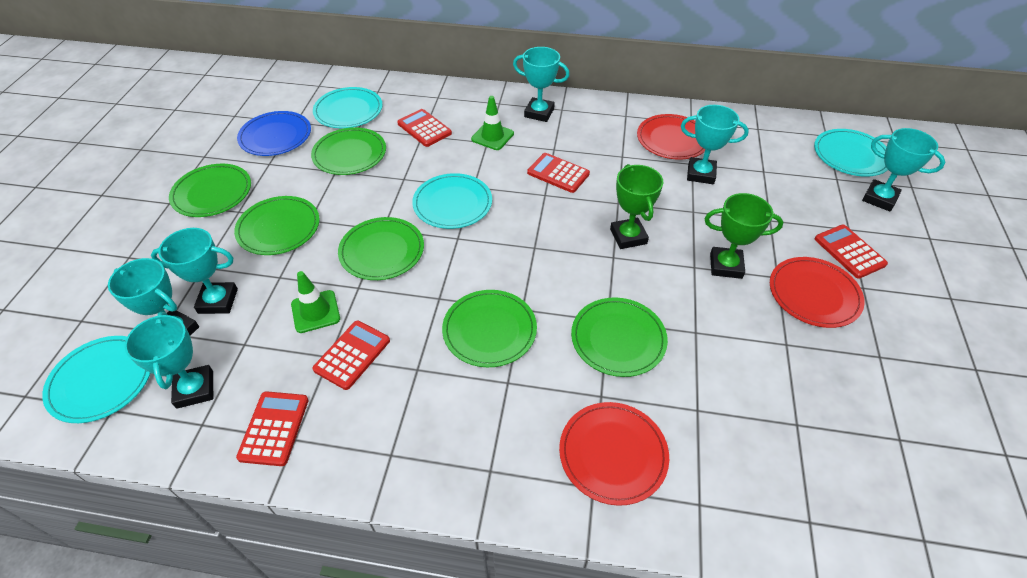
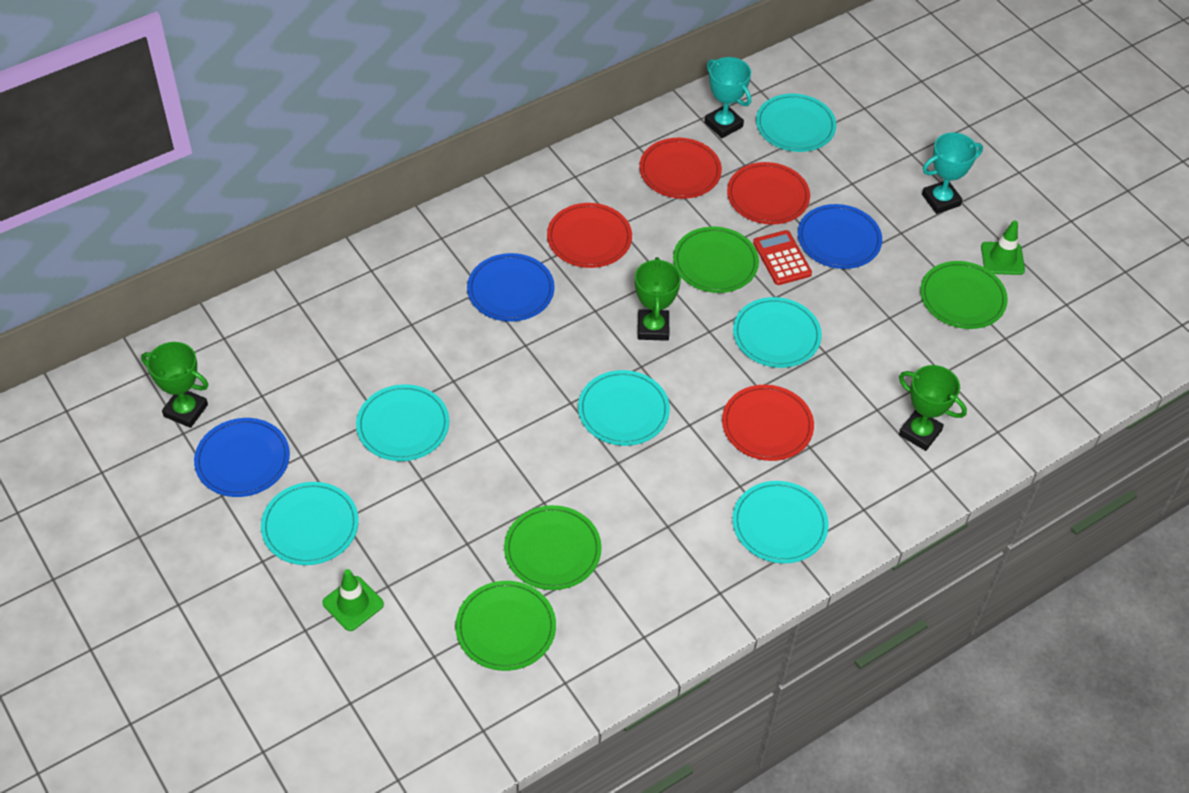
blue plate: 1 -> 3
green plate: 6 -> 4
green trophy: 2 -> 3
red calculator: 5 -> 1
red plate: 3 -> 4
turquoise plate: 4 -> 6
turquoise trophy: 6 -> 2

